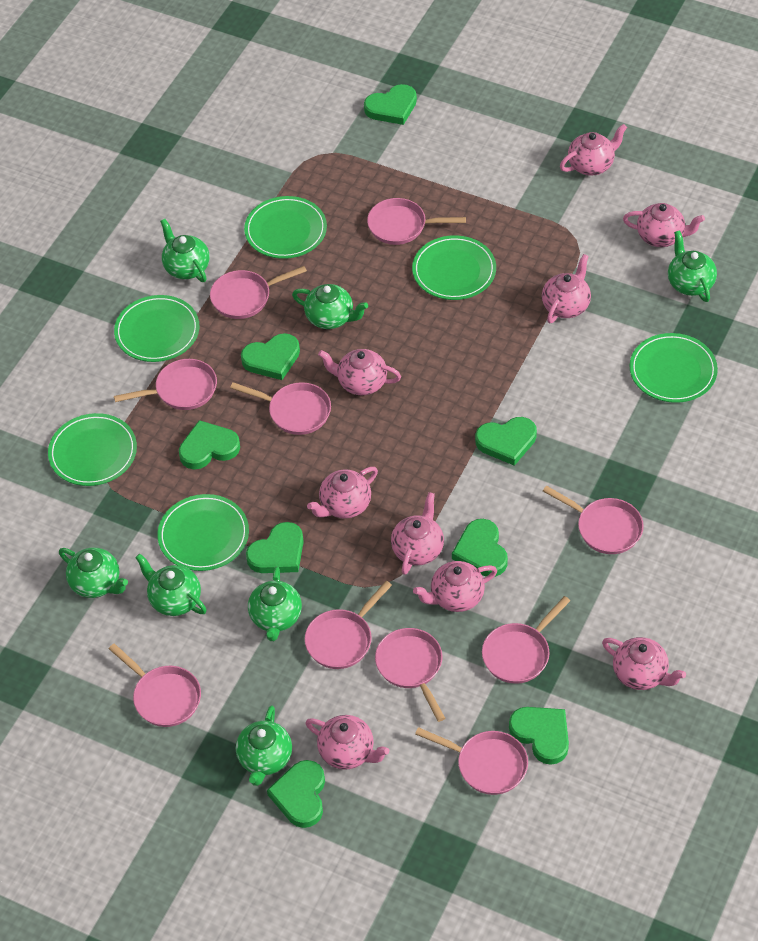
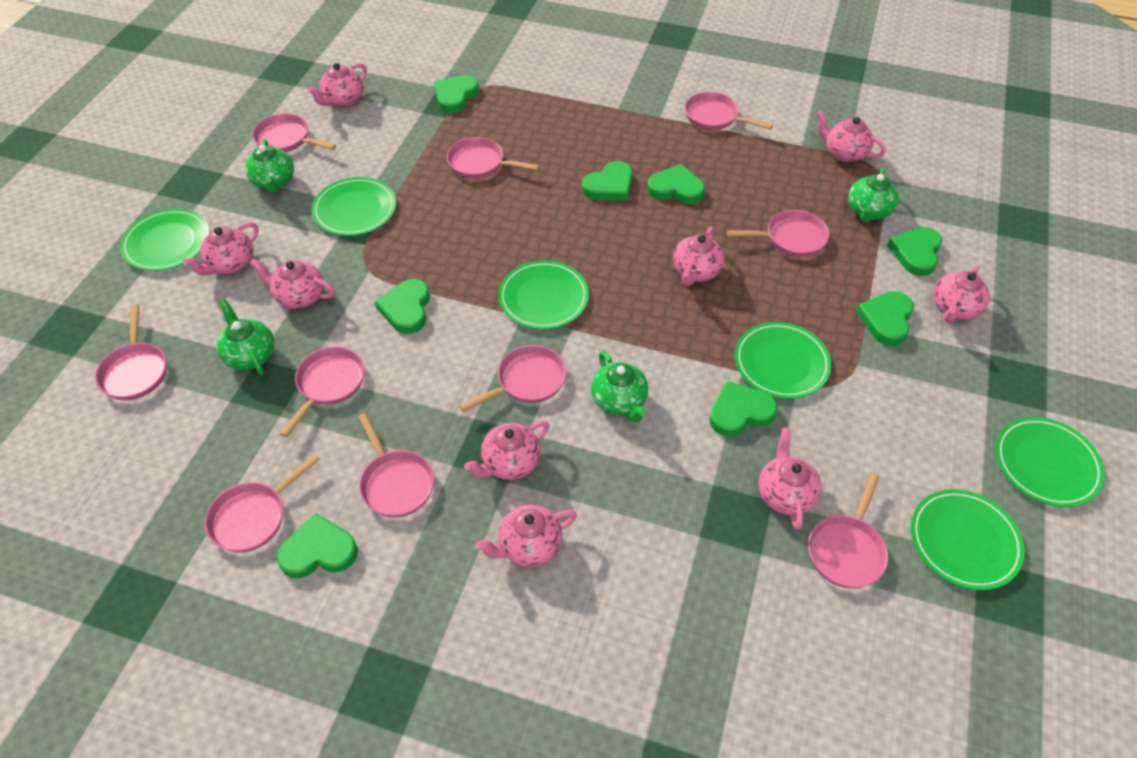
green teapot: 7 -> 4

